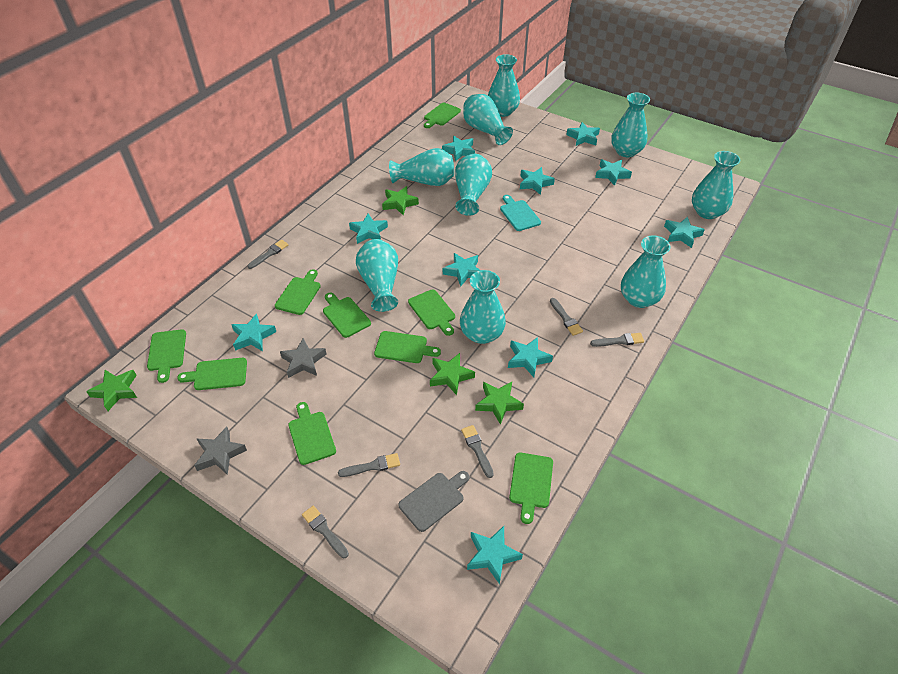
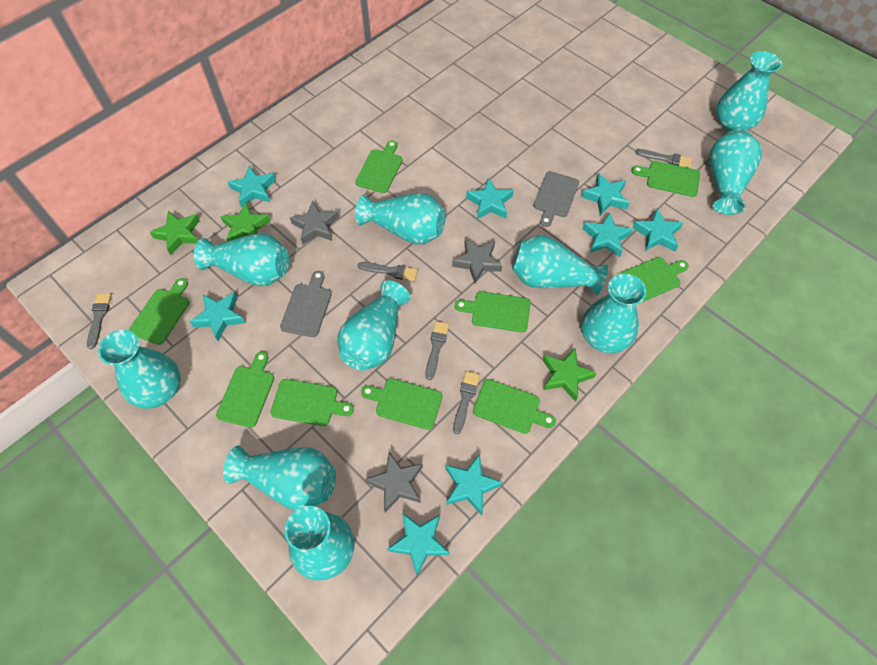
green star: 4 -> 3
grey brush: 6 -> 5
grey cutting board: 1 -> 2
grey star: 2 -> 3
turquoise cutting board: 1 -> 0
turquoise star: 10 -> 8
turquoise vase: 9 -> 10

